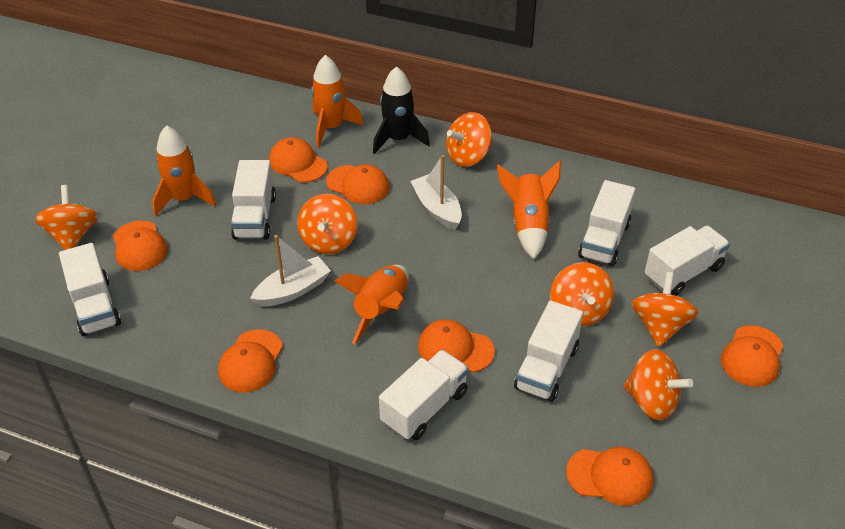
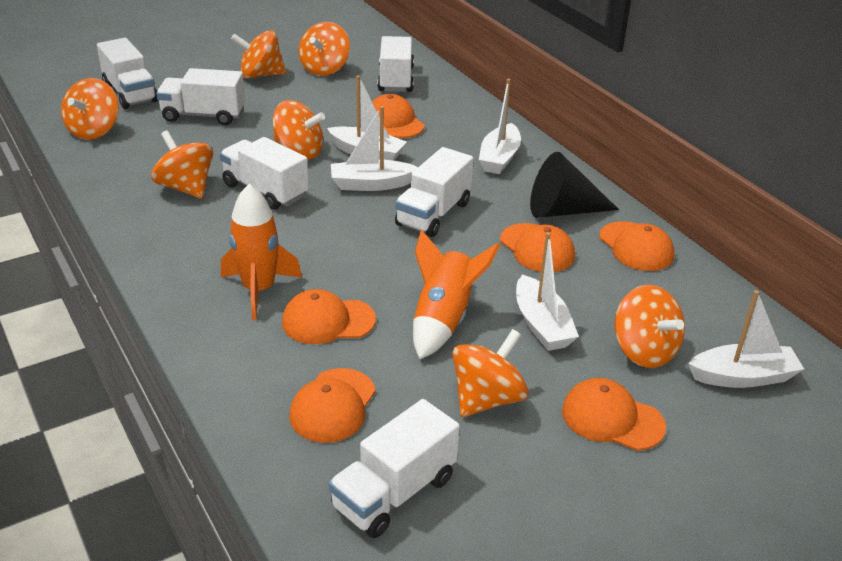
black cone: 0 -> 1
black rocket: 1 -> 0
orange cap: 7 -> 6
orange rocket: 4 -> 2
orange spinning top: 6 -> 7
white boat: 2 -> 5

